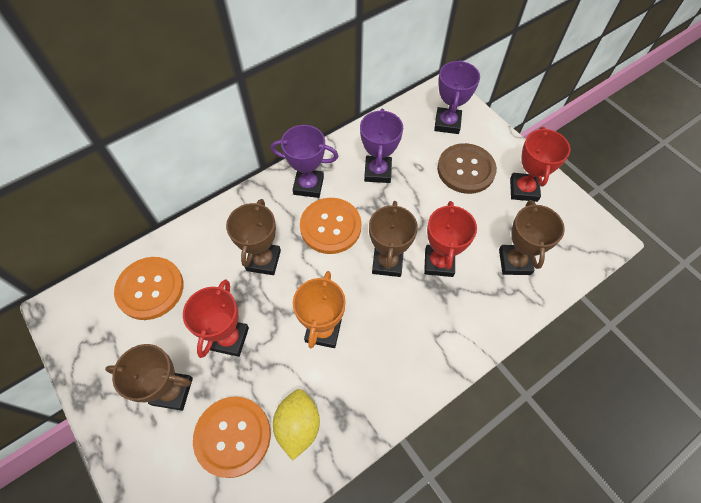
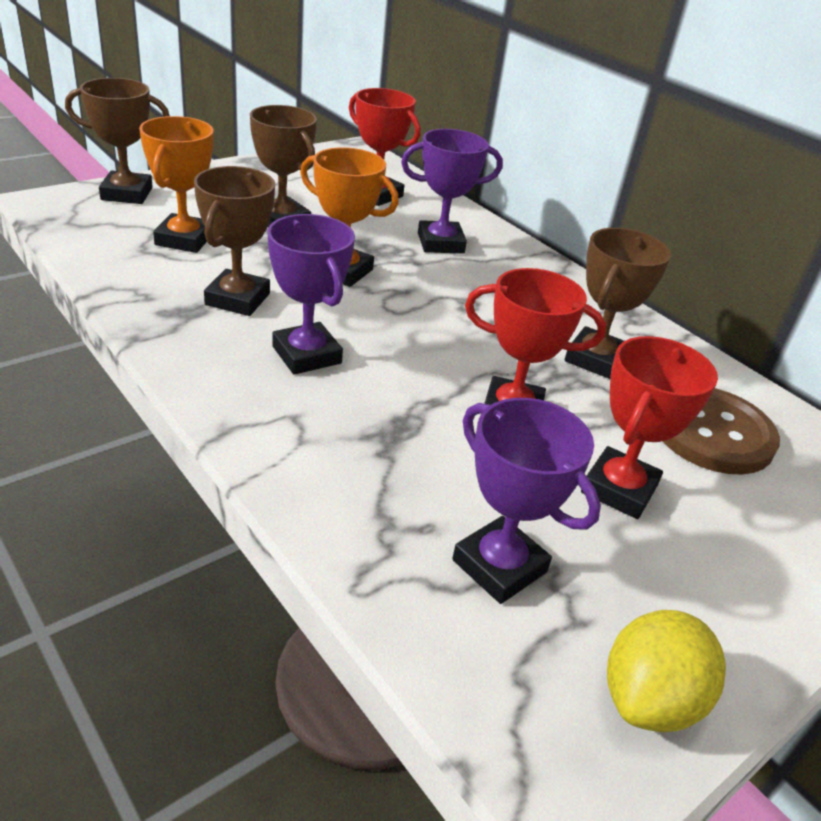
orange button: 3 -> 0
orange trophy: 1 -> 2

